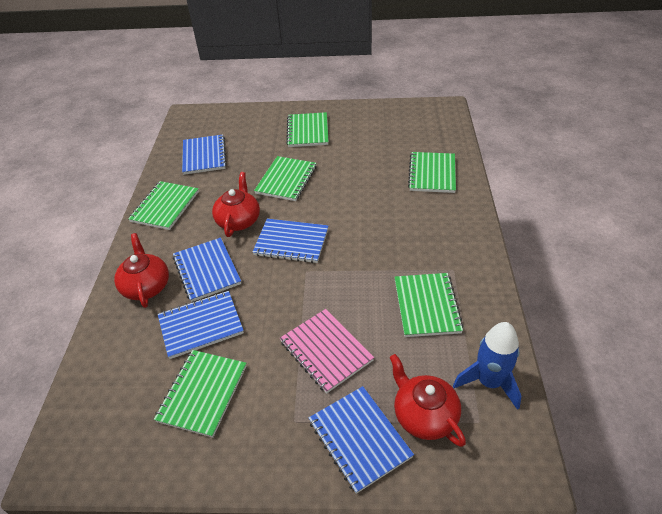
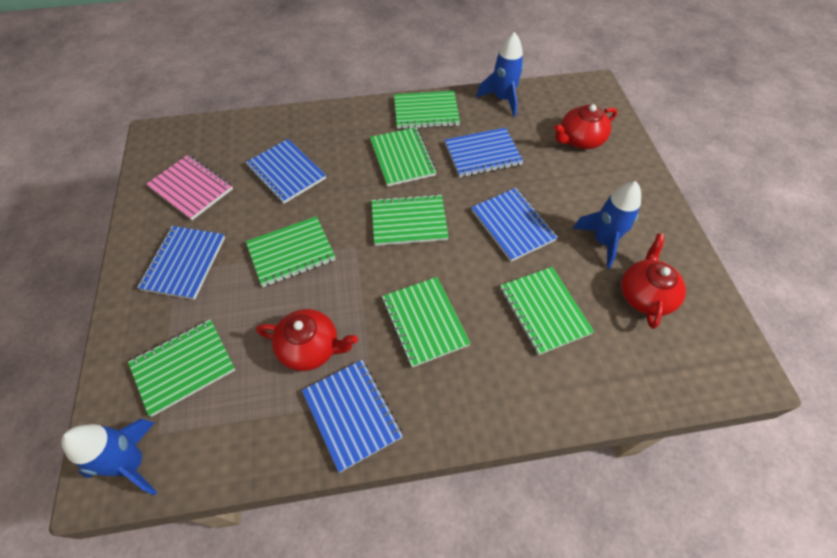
blue rocket: 1 -> 3
green notebook: 6 -> 7

